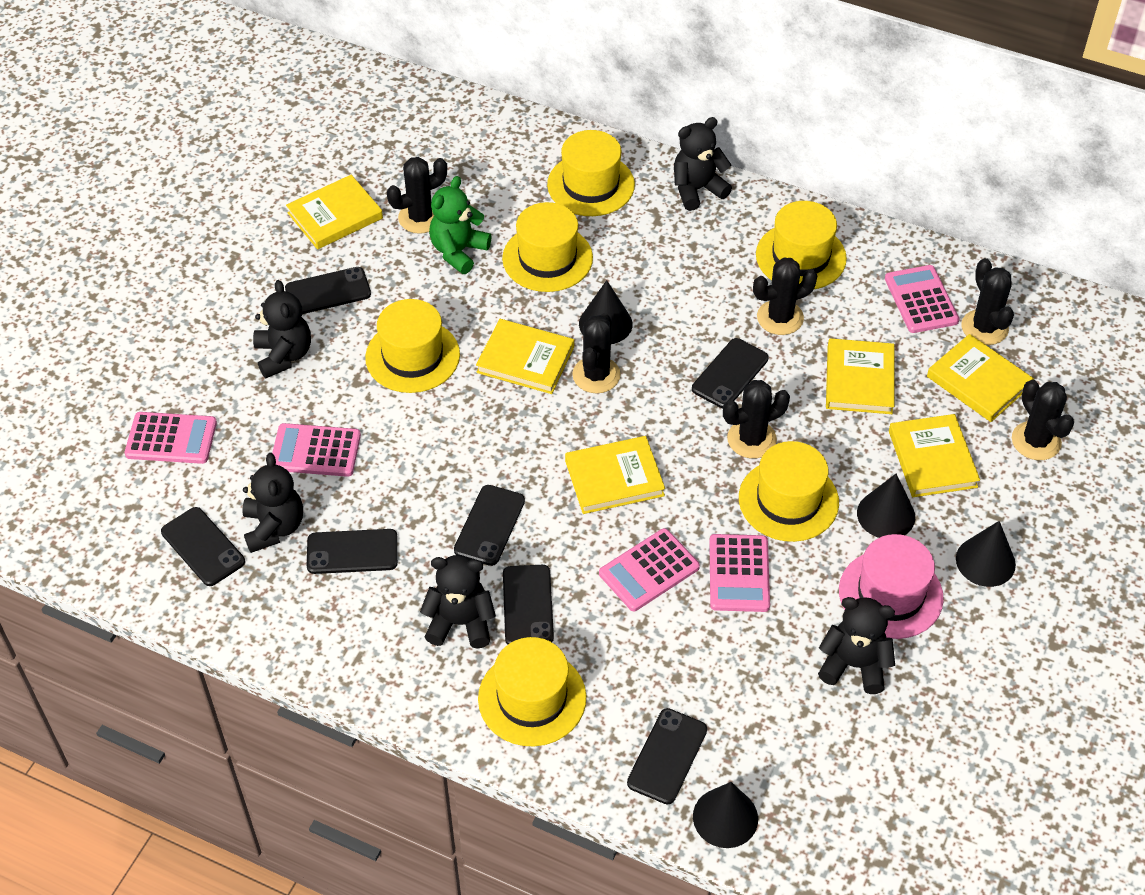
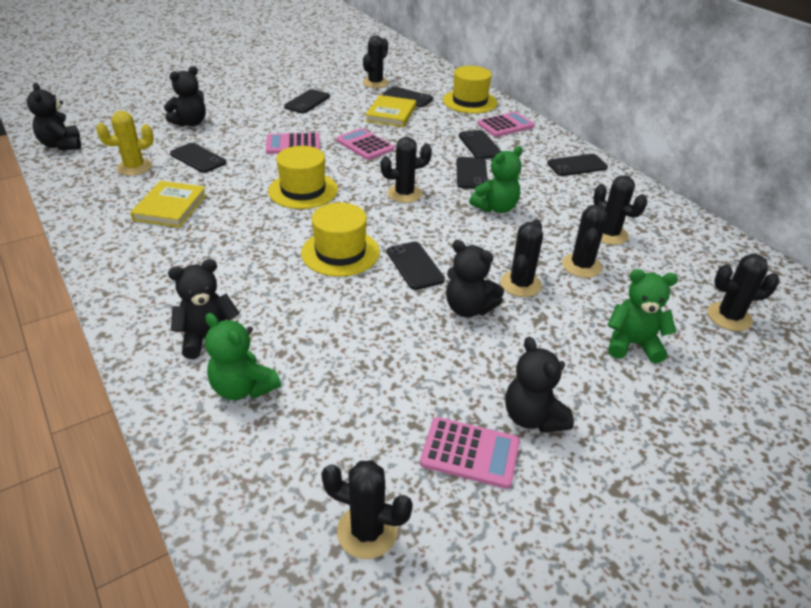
black cactus: 6 -> 7
black cone: 4 -> 0
green teddy bear: 1 -> 3
pink calculator: 5 -> 4
pink hat: 1 -> 0
yellow book: 6 -> 2
yellow cactus: 0 -> 1
yellow hat: 6 -> 3

